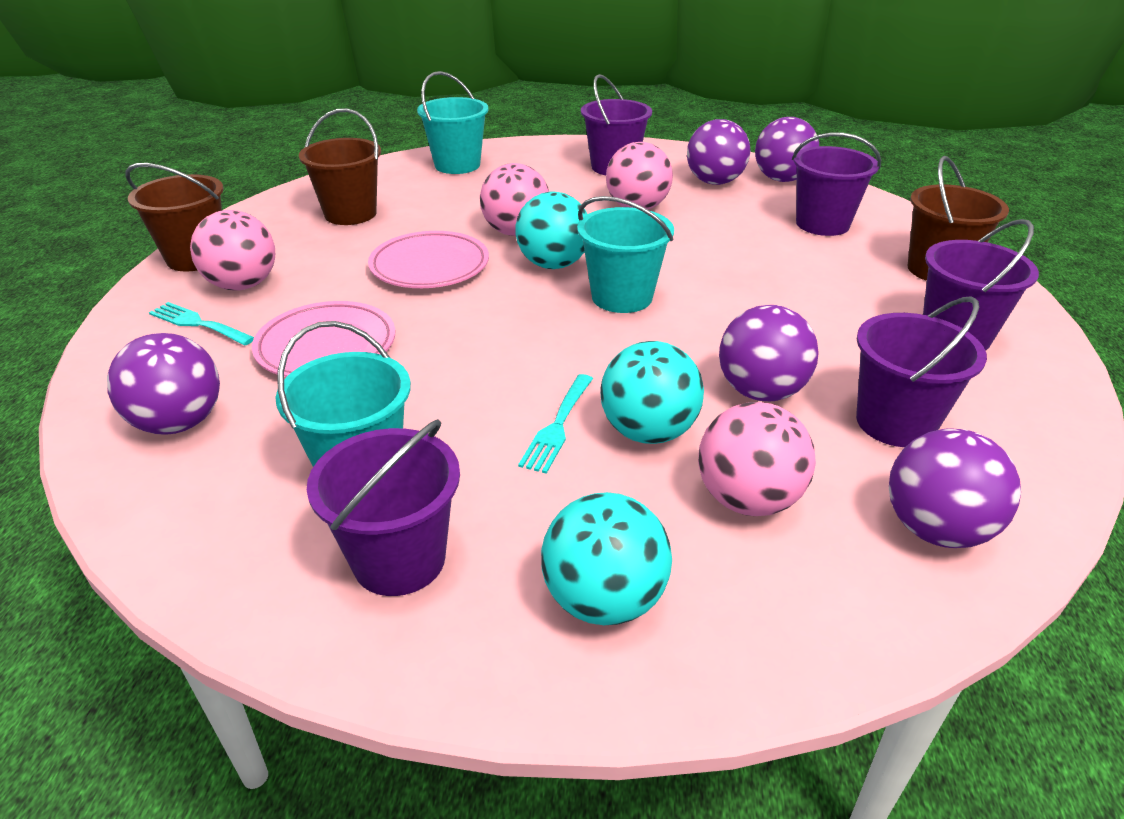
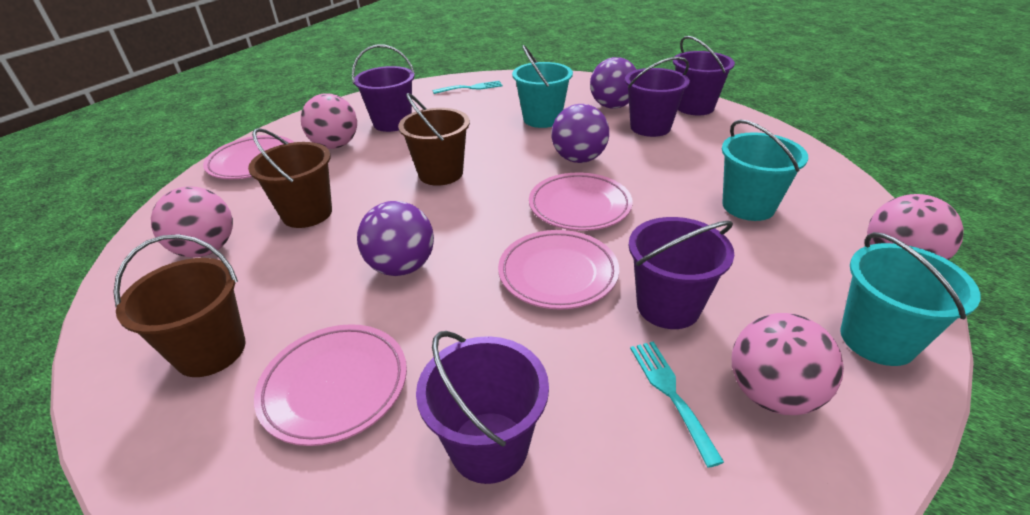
pink plate: 2 -> 4
purple ball: 5 -> 3
turquoise ball: 3 -> 0

